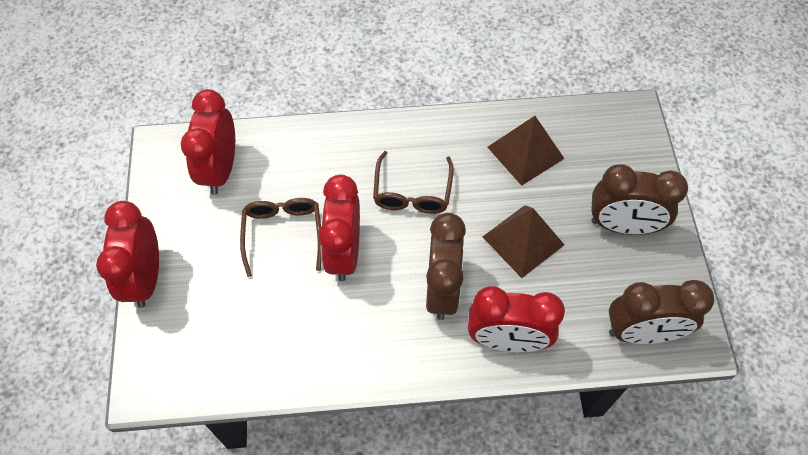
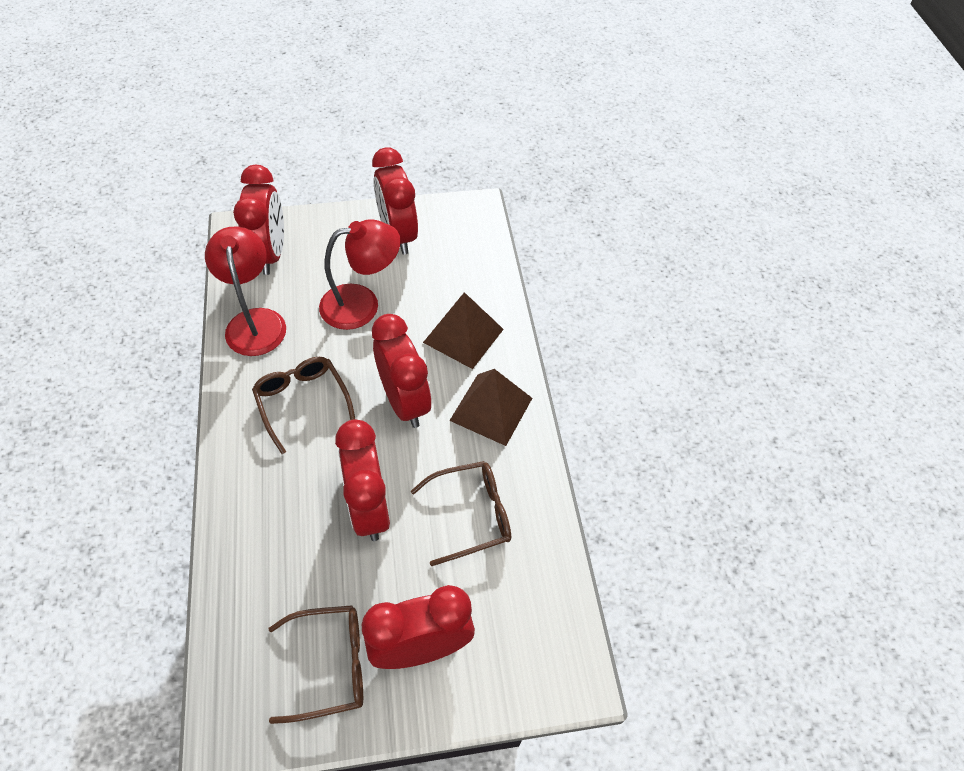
brown clock: 3 -> 0
brown glasses: 2 -> 3
red clock: 4 -> 5
red lamp: 0 -> 2

